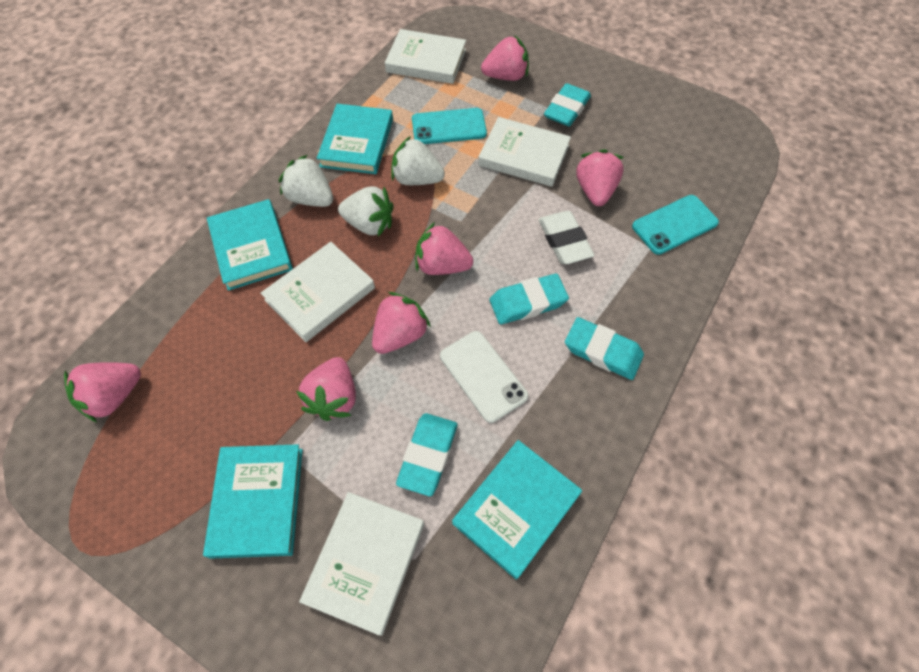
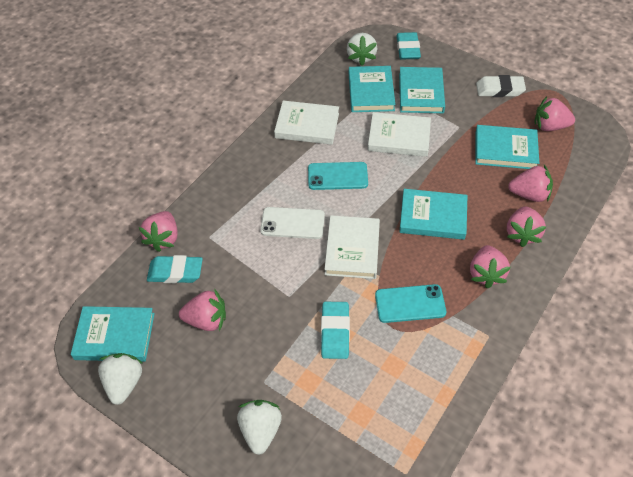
turquoise book: 4 -> 5
turquoise eraser: 4 -> 3
white book: 4 -> 3

